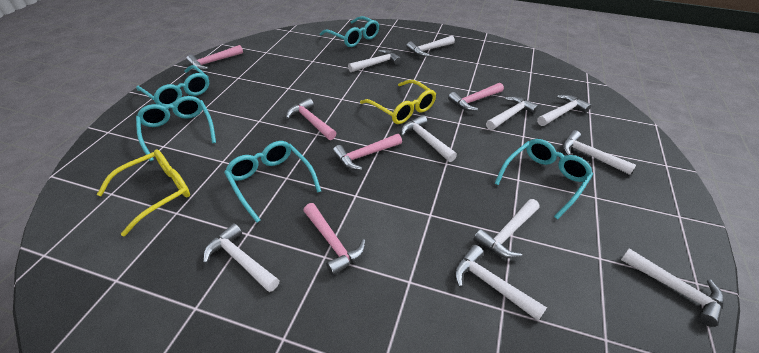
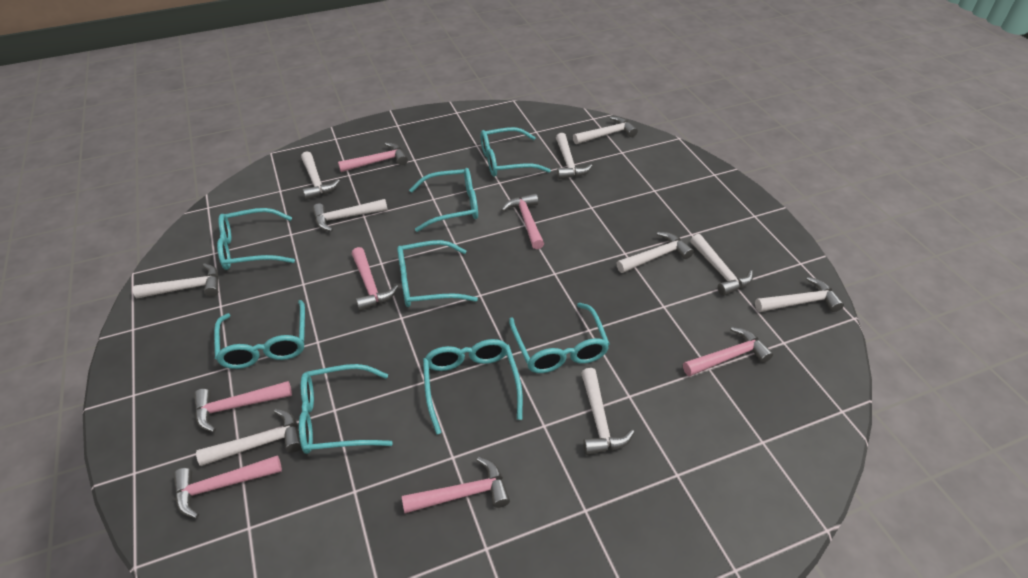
pink hammer: 5 -> 7
turquoise glasses: 5 -> 8
yellow glasses: 2 -> 0

